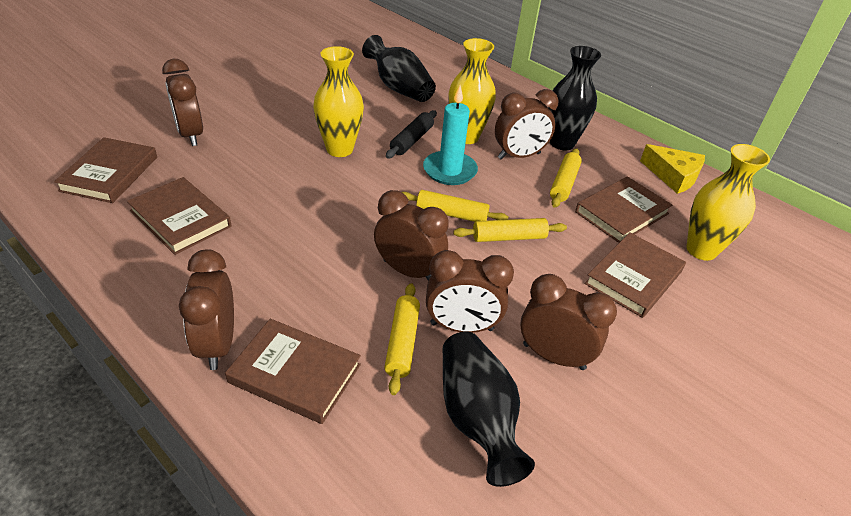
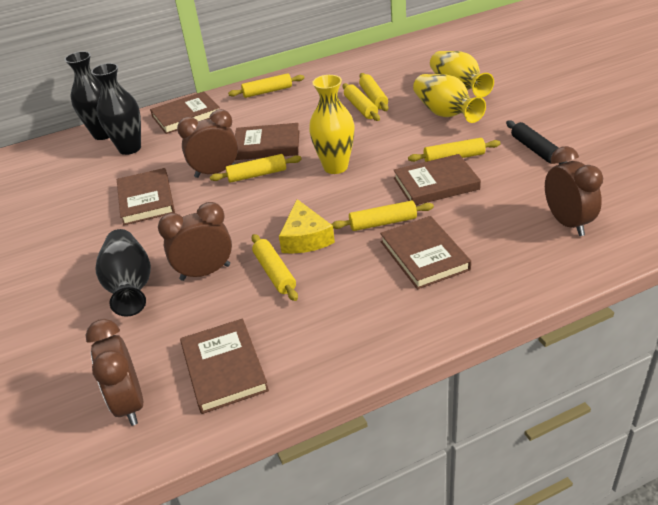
brown book: 5 -> 6
brown clock: 6 -> 4
turquoise candle: 1 -> 0
yellow rolling pin: 4 -> 7

